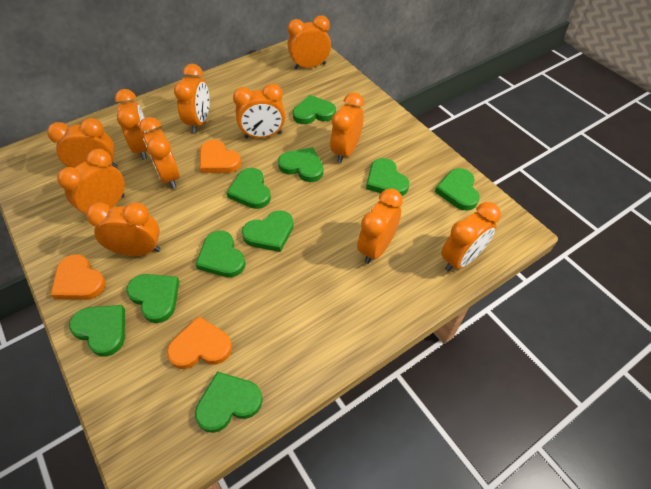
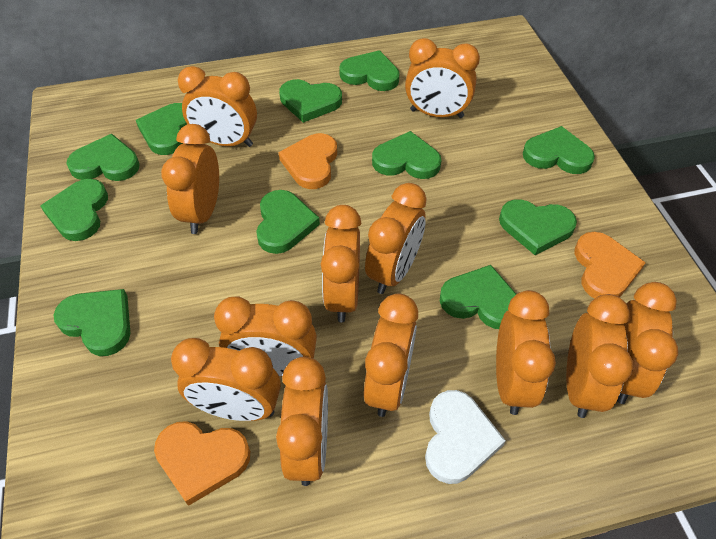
green heart: 10 -> 11
orange clock: 11 -> 12
white heart: 0 -> 1

